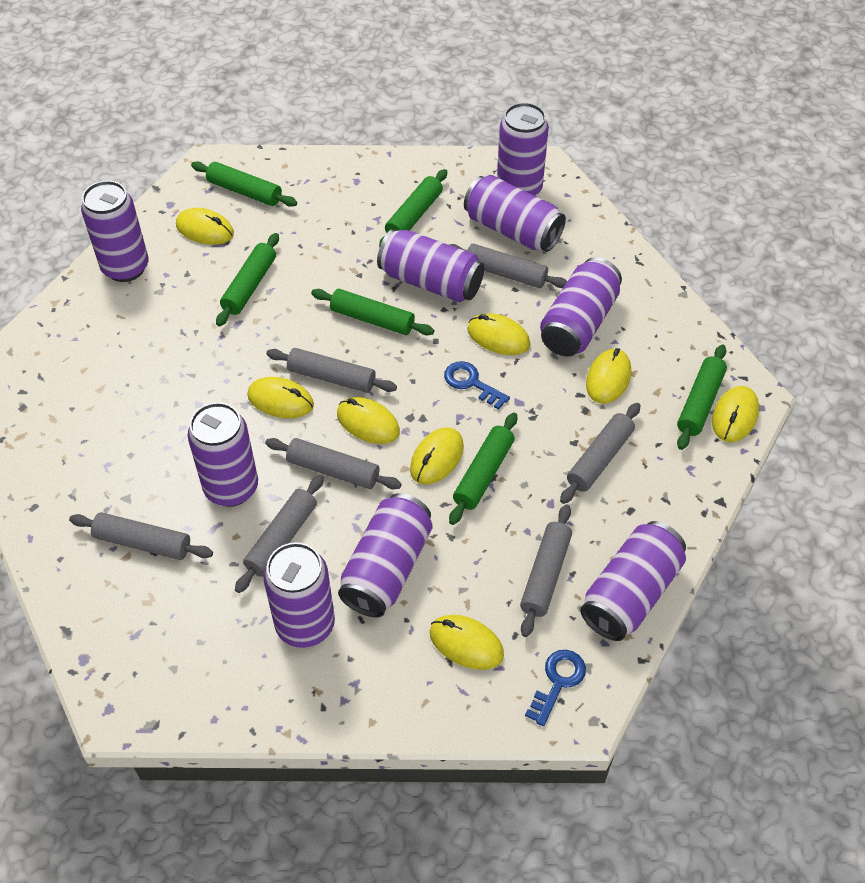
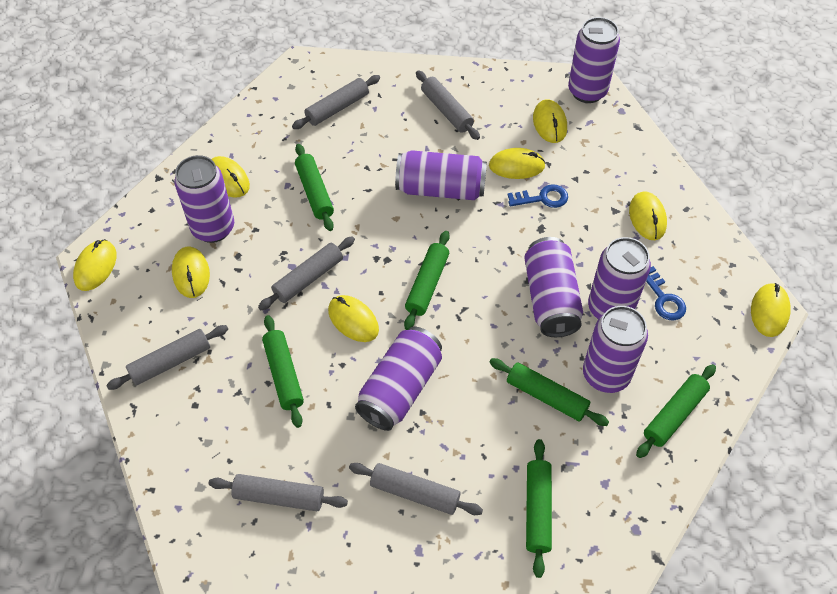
grey rolling pin: 7 -> 6
purple can: 9 -> 7

